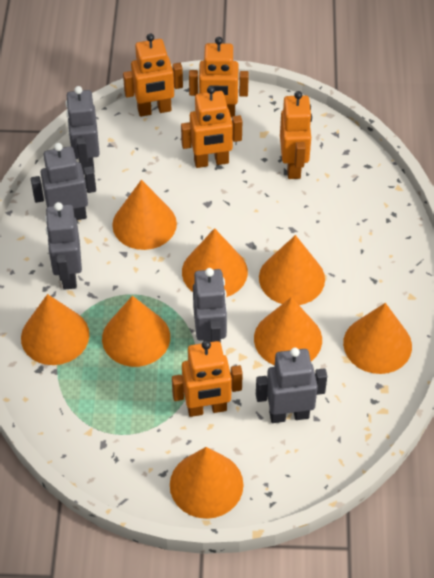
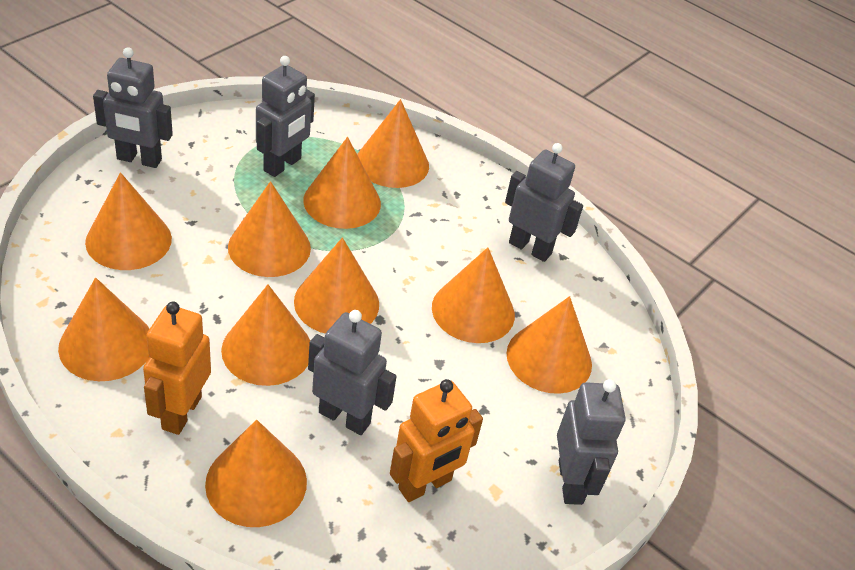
orange cone: 8 -> 10
orange robot: 5 -> 2

